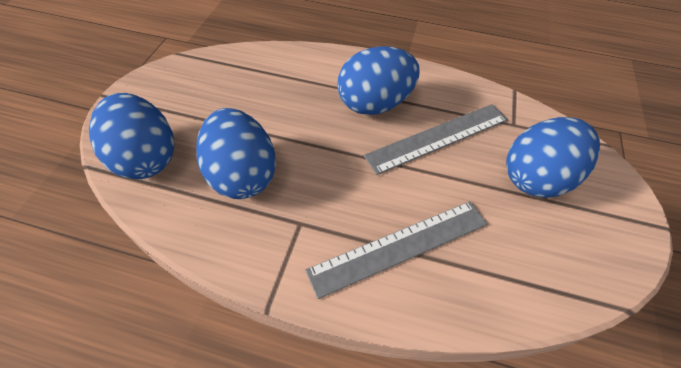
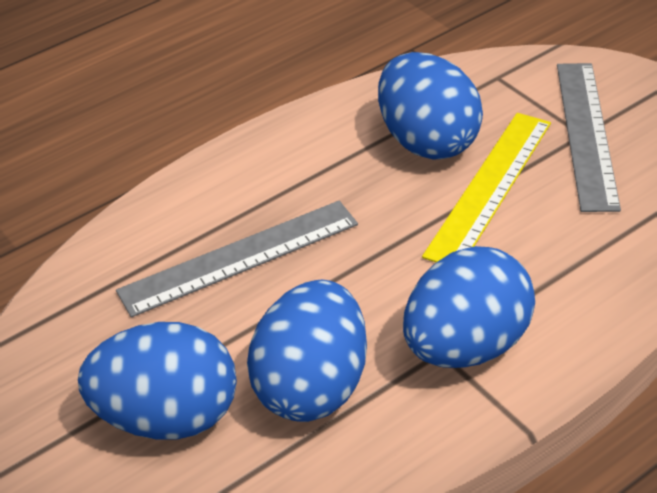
yellow ruler: 0 -> 1

